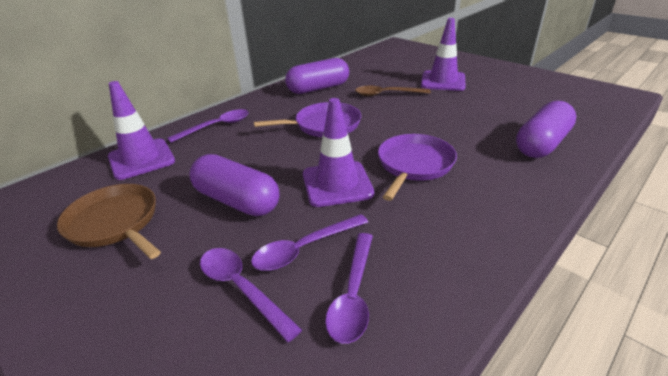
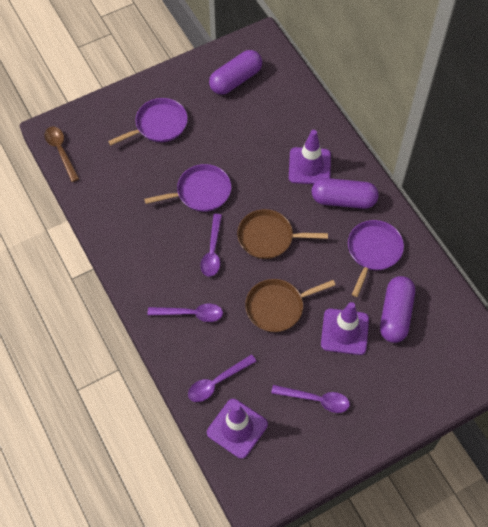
brown pan: 1 -> 2
purple pan: 2 -> 3

